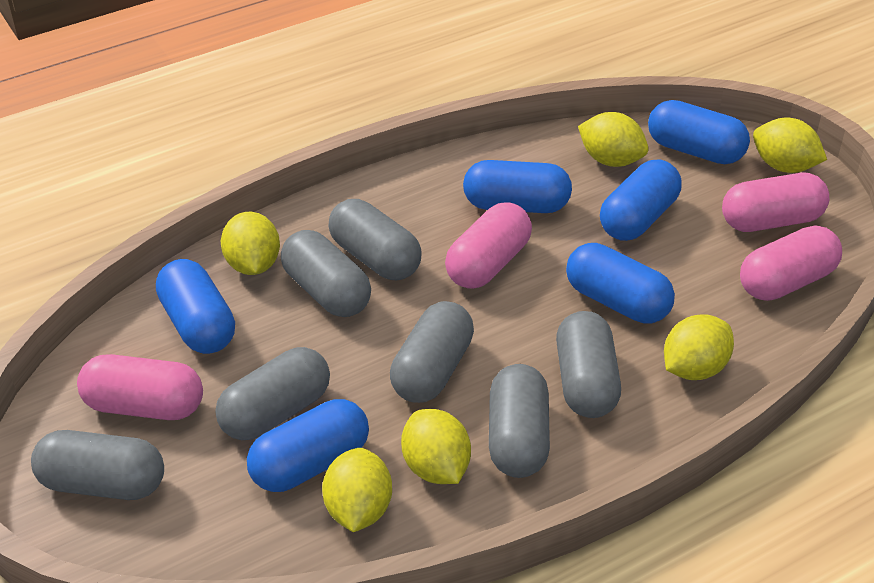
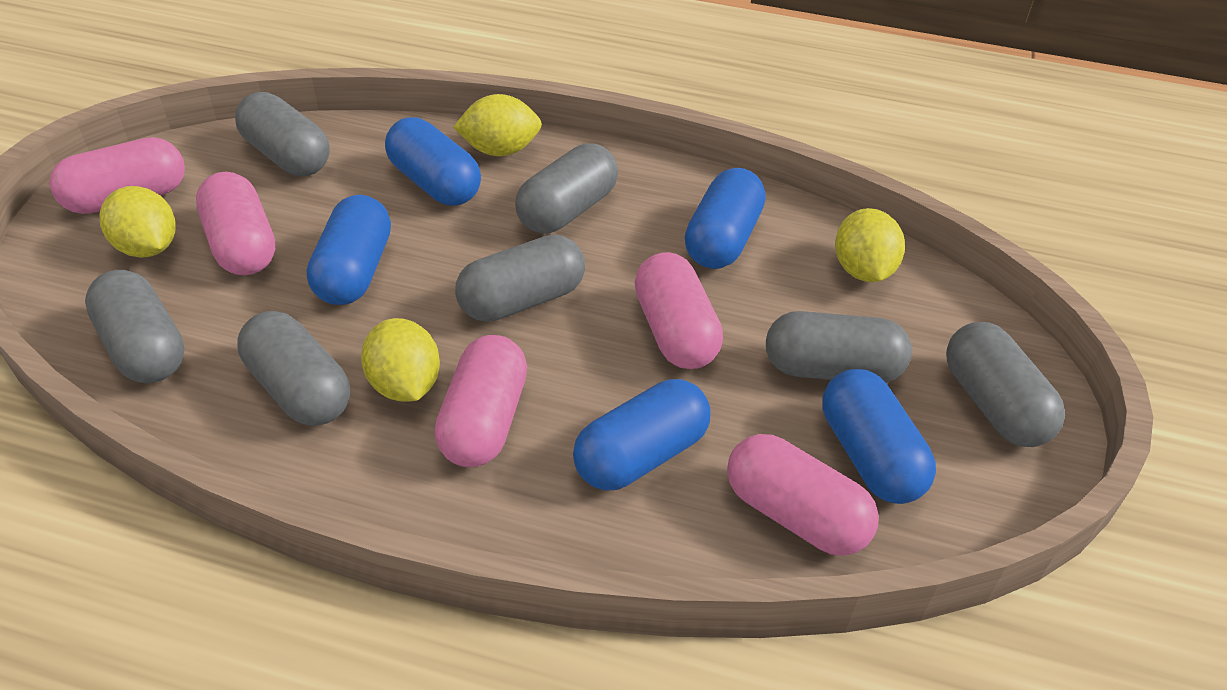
blue capsule: 6 -> 5
pink capsule: 4 -> 5
yellow lemon: 6 -> 4

